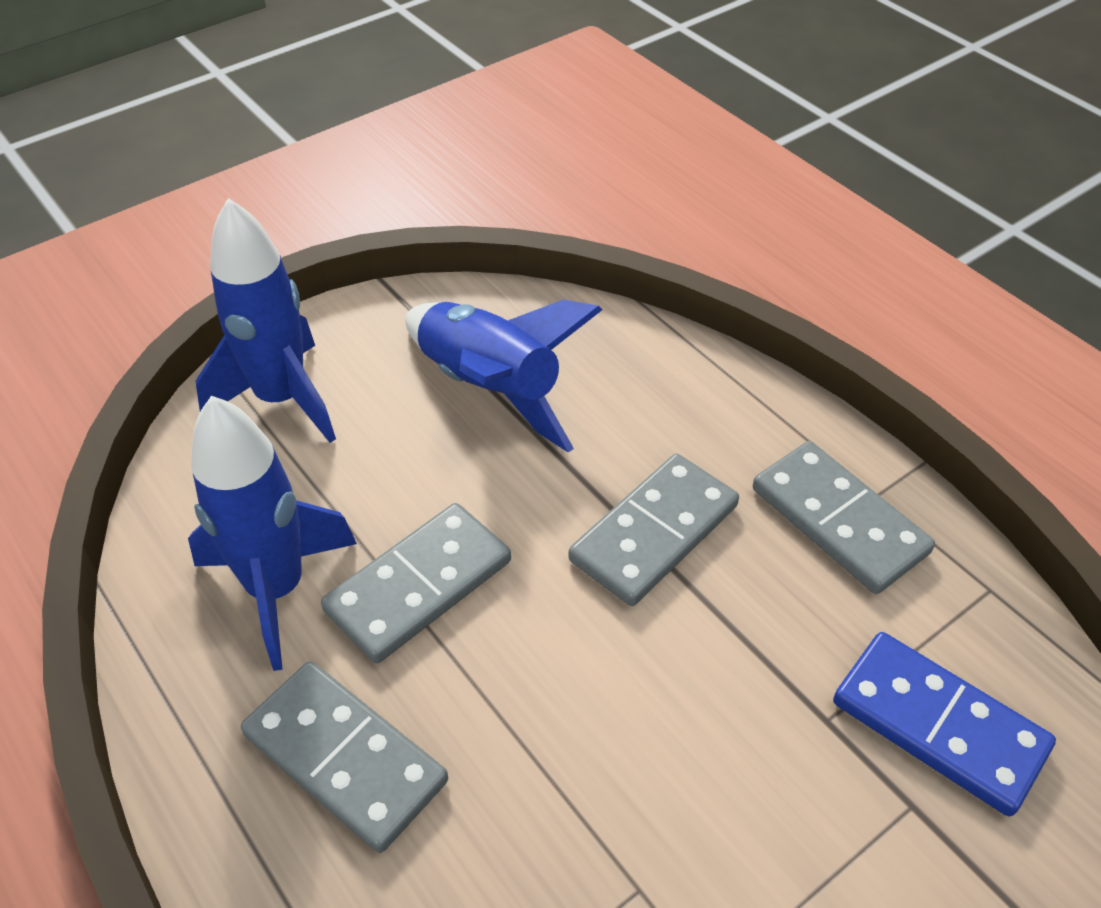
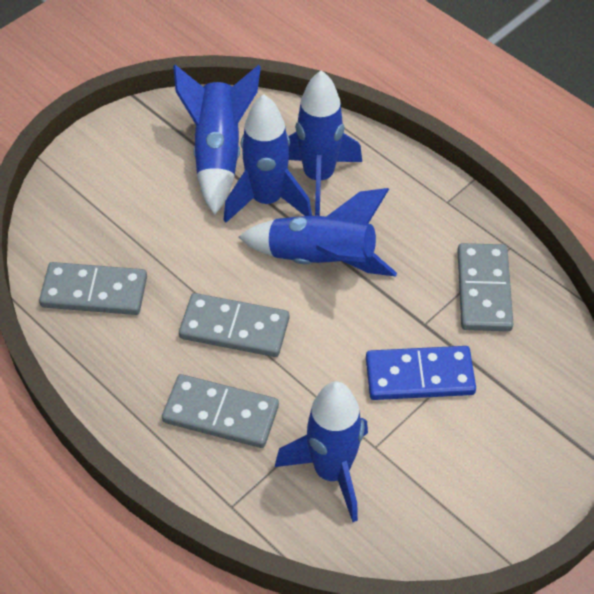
blue rocket: 3 -> 5

